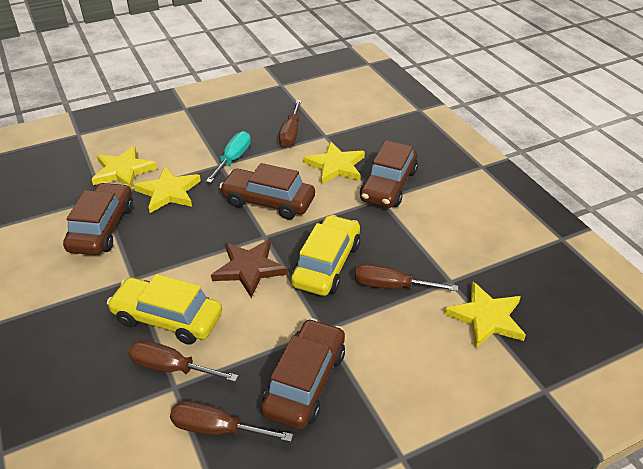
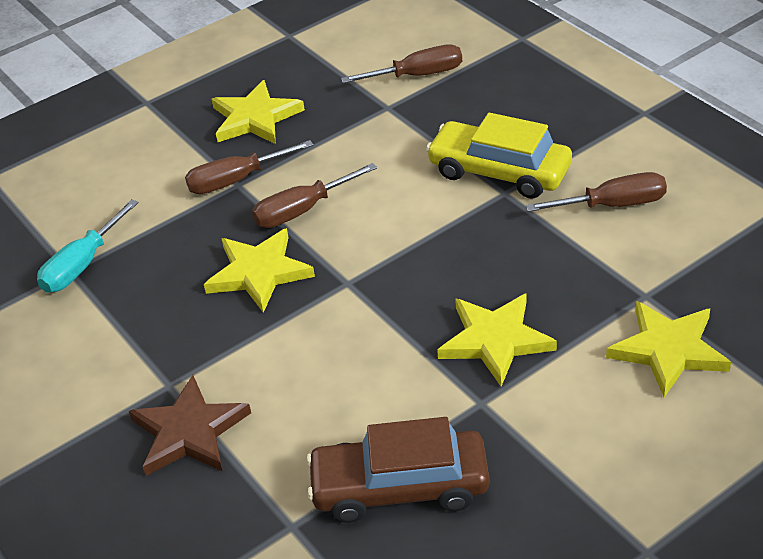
brown car: 4 -> 1
yellow car: 2 -> 1

